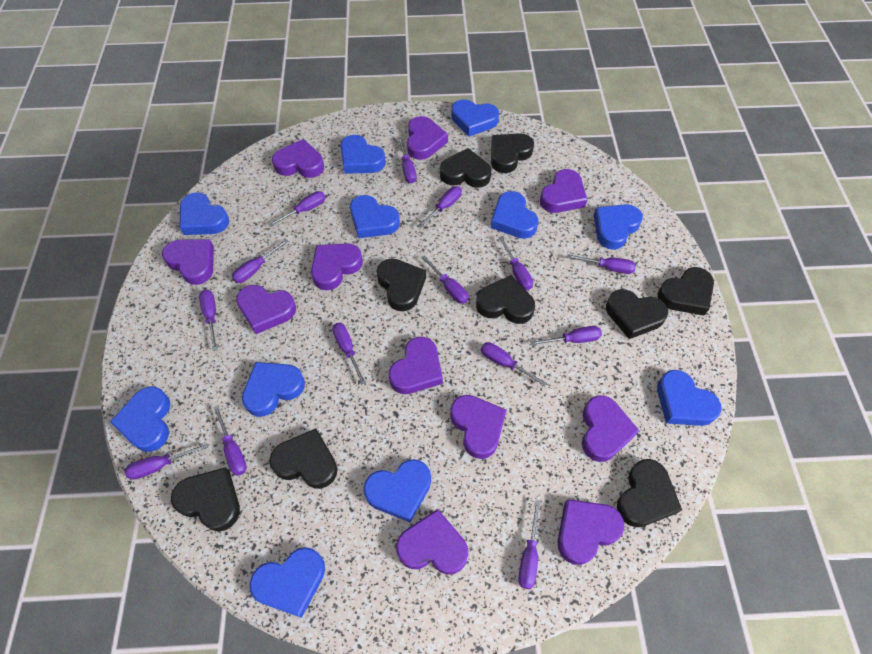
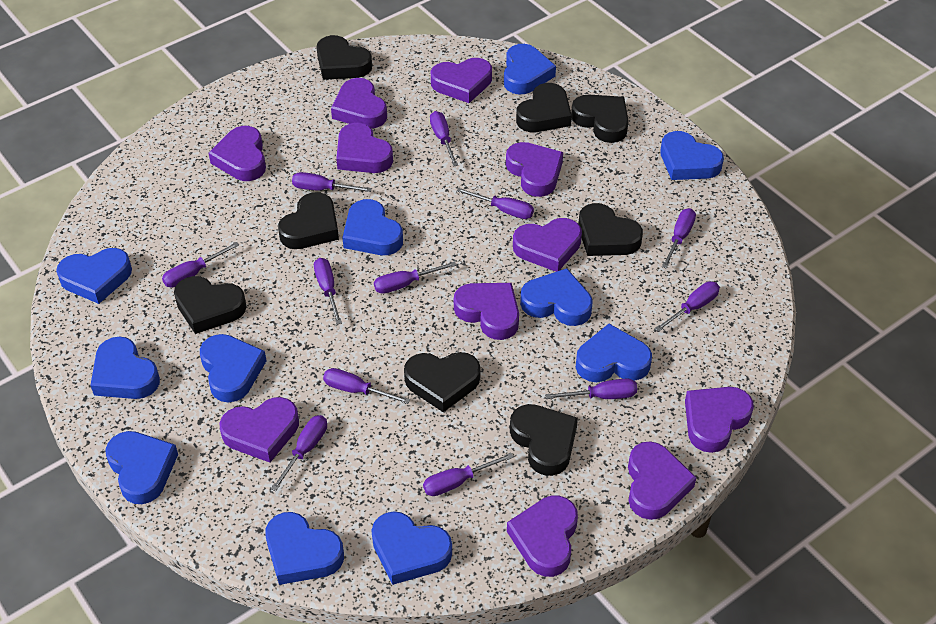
black heart: 9 -> 8
purple screwdriver: 14 -> 12

